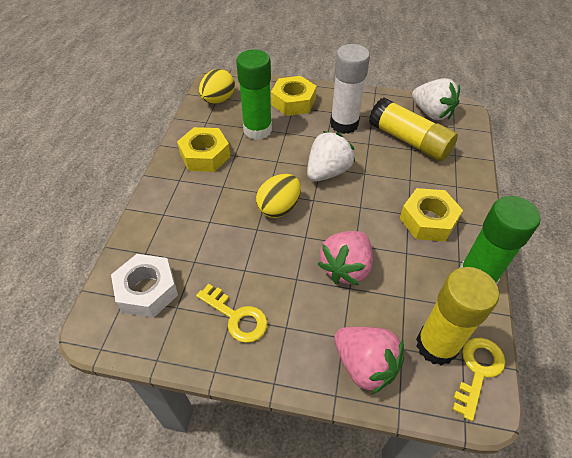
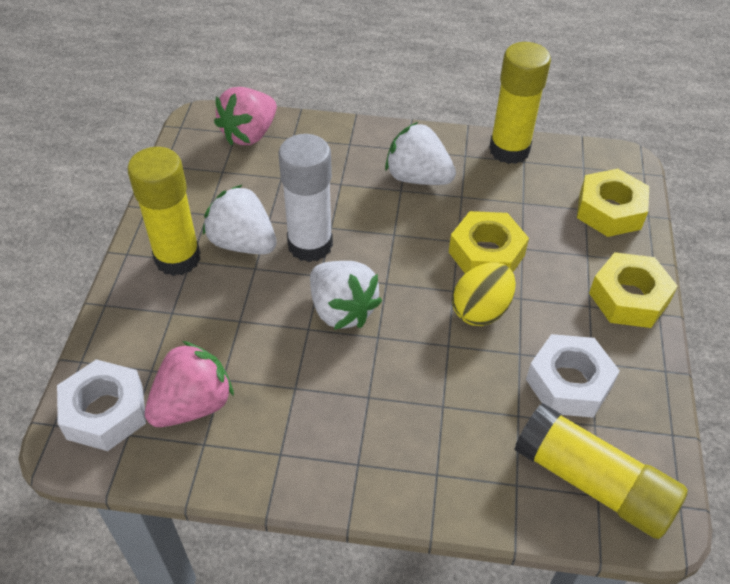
green glue stick: 2 -> 0
white nut: 1 -> 2
white strawberry: 2 -> 3
yellow egg: 2 -> 1
yellow glue stick: 2 -> 3
yellow key: 2 -> 0

